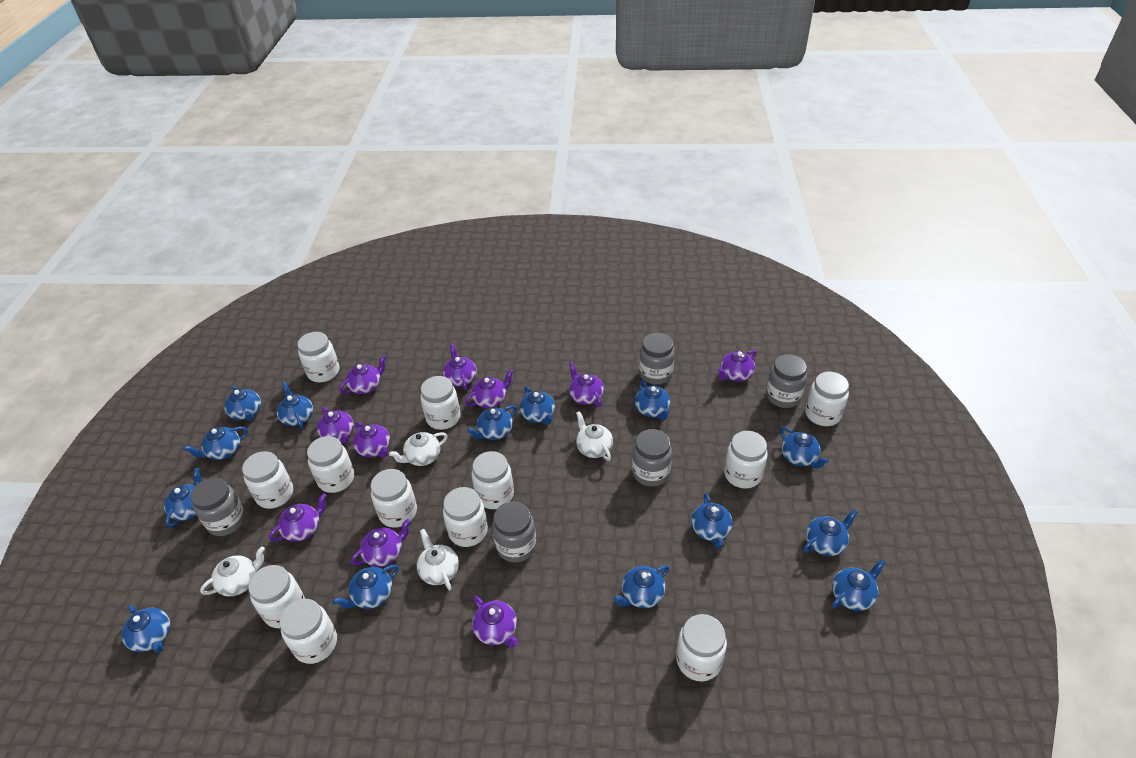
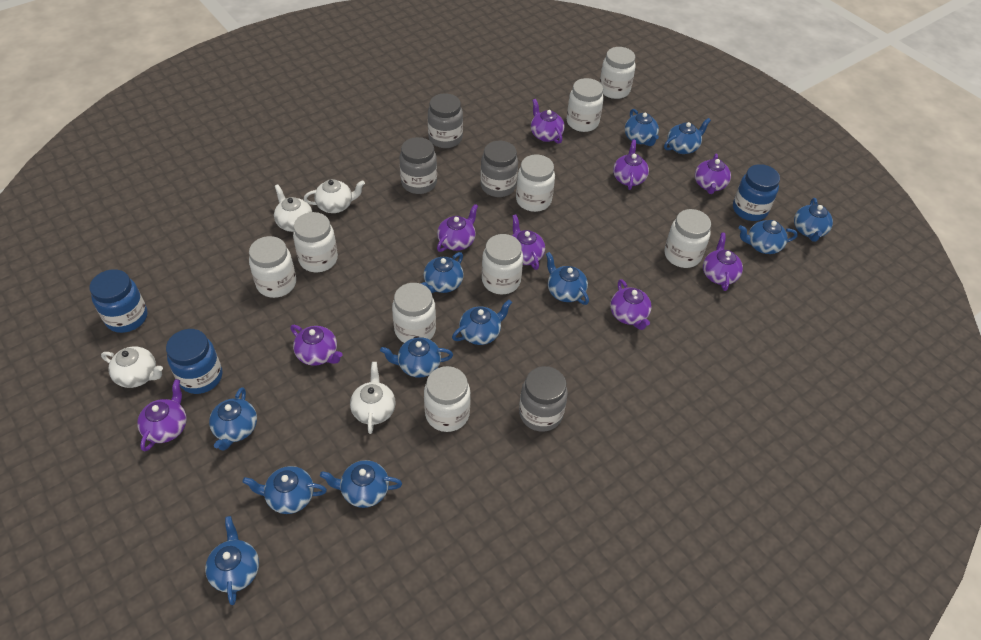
blue jar: 0 -> 3
blue teapot: 14 -> 12
grey jar: 5 -> 4
purple teapot: 10 -> 9
white jar: 12 -> 9

